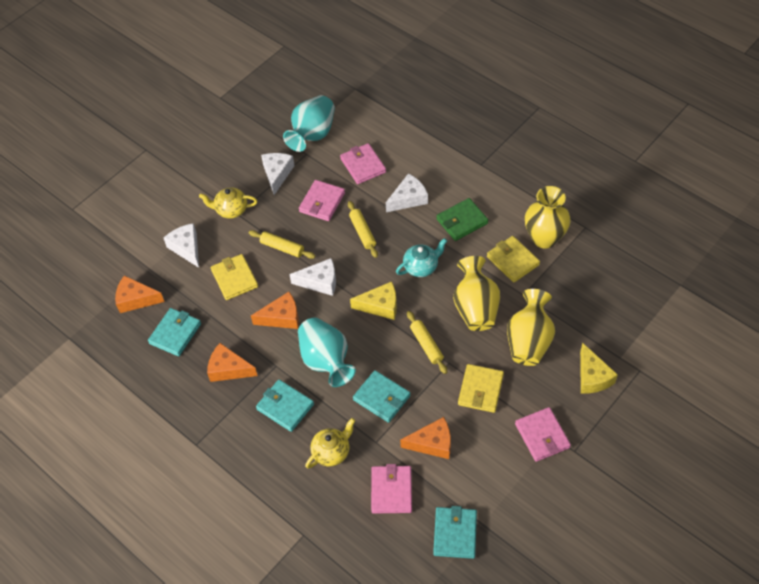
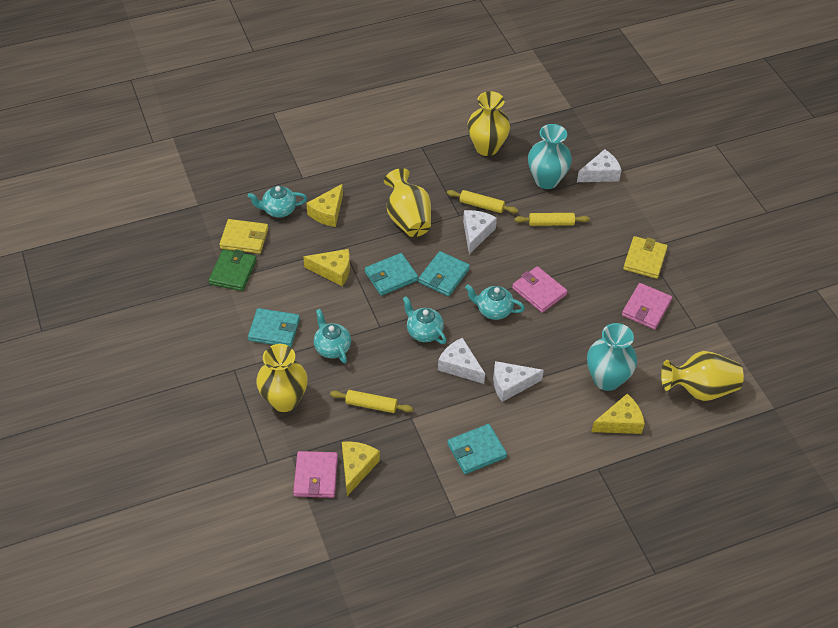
orange cheese: 4 -> 0
pink wallet: 4 -> 3
turquoise teapot: 1 -> 4
yellow cheese: 2 -> 4
yellow teapot: 2 -> 0
yellow vase: 3 -> 4
yellow wallet: 3 -> 2

